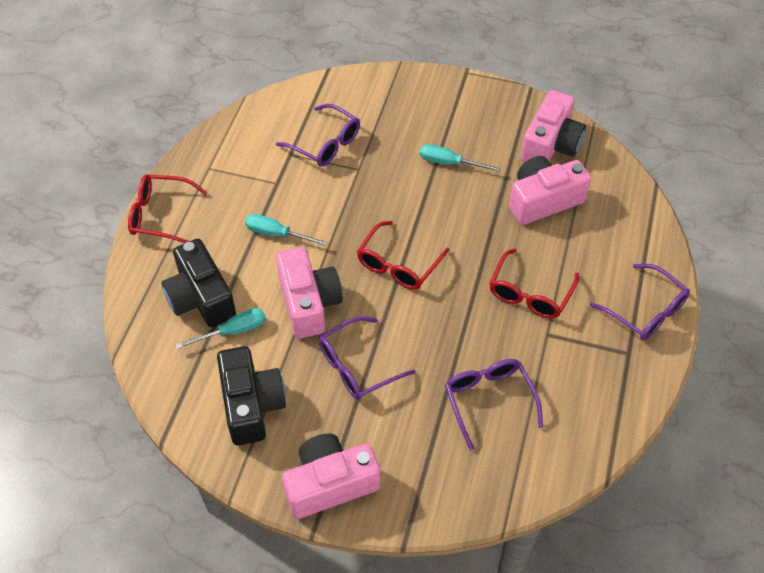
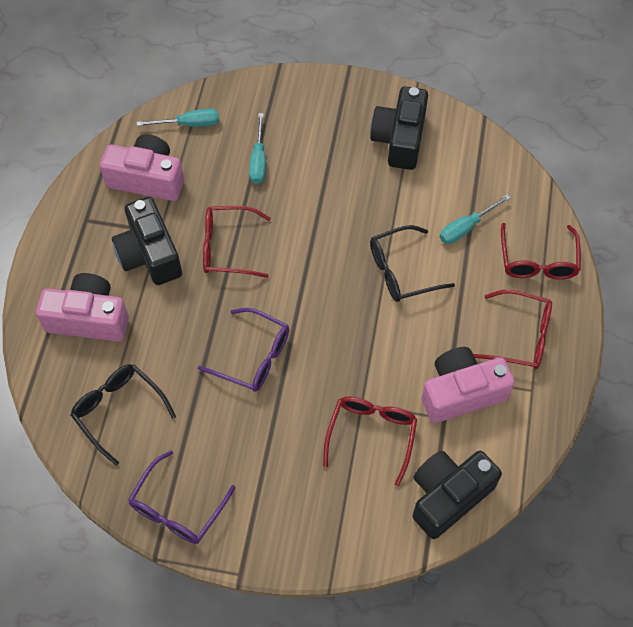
black camera: 2 -> 3
black glasses: 0 -> 2
pink camera: 4 -> 3
purple glasses: 4 -> 2
red glasses: 3 -> 4

